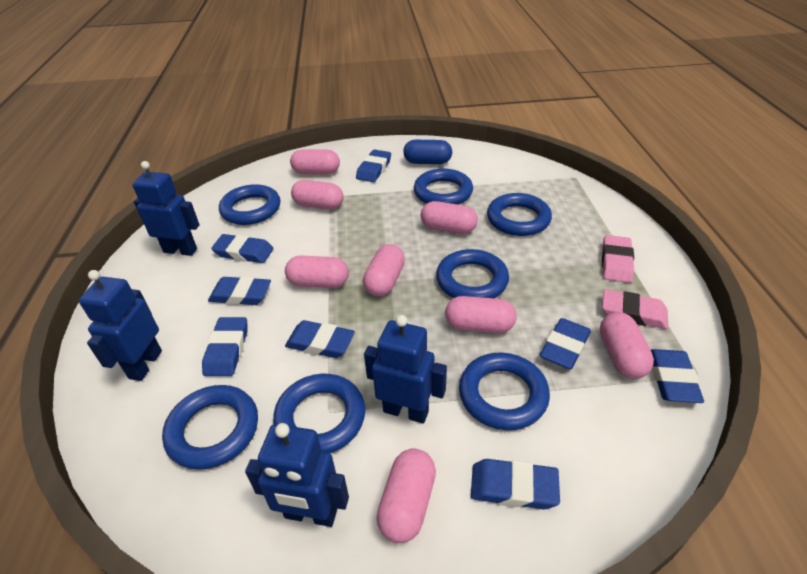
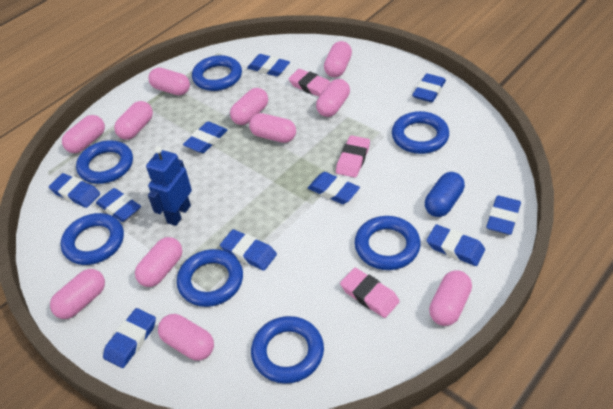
blue eraser: 8 -> 10
blue robot: 4 -> 1
pink capsule: 8 -> 11
pink eraser: 2 -> 3

